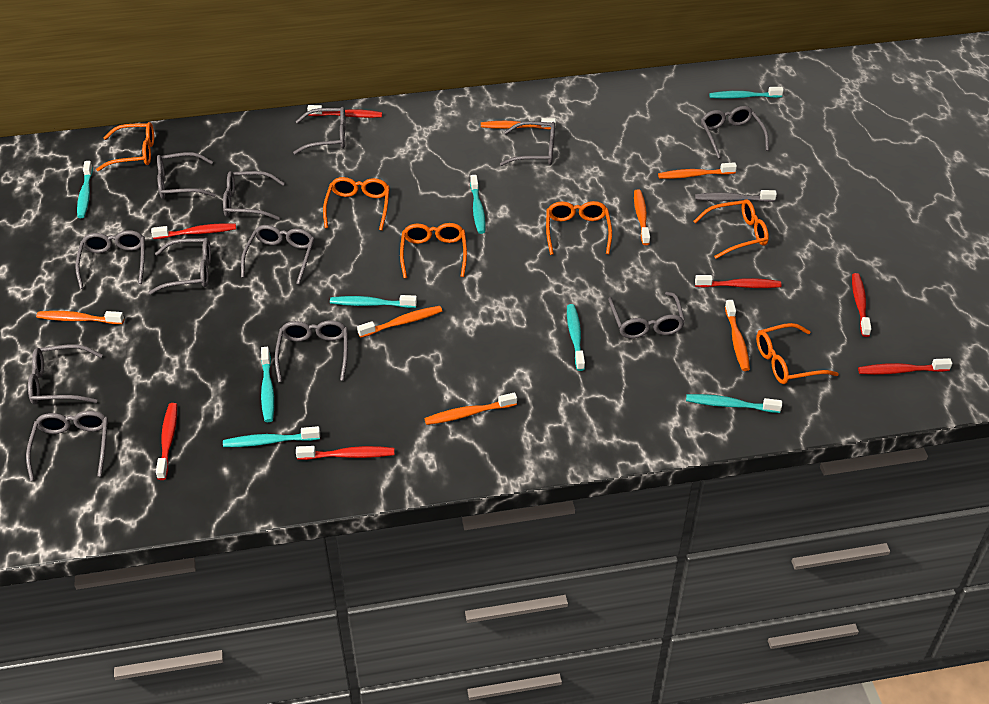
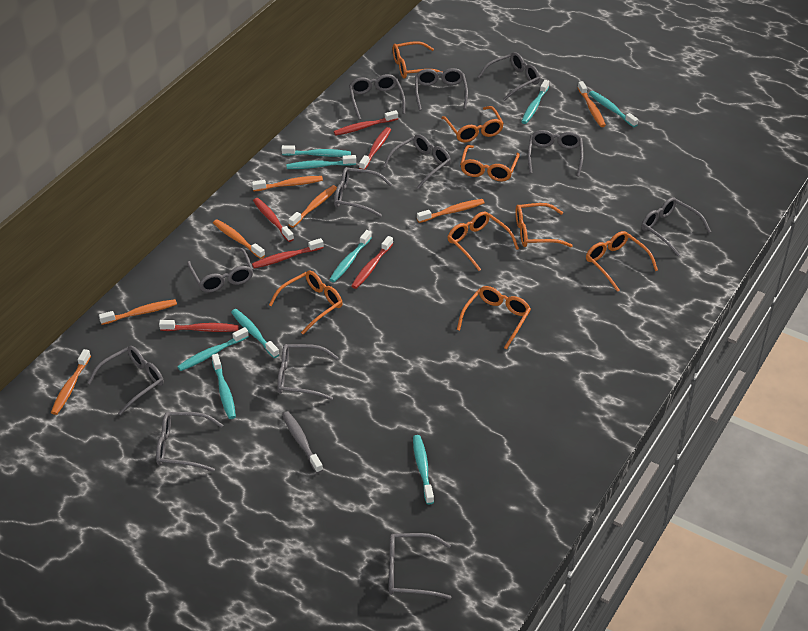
orange glasses: 6 -> 8
red toothbrush: 7 -> 6
turquoise toothbrush: 8 -> 9

